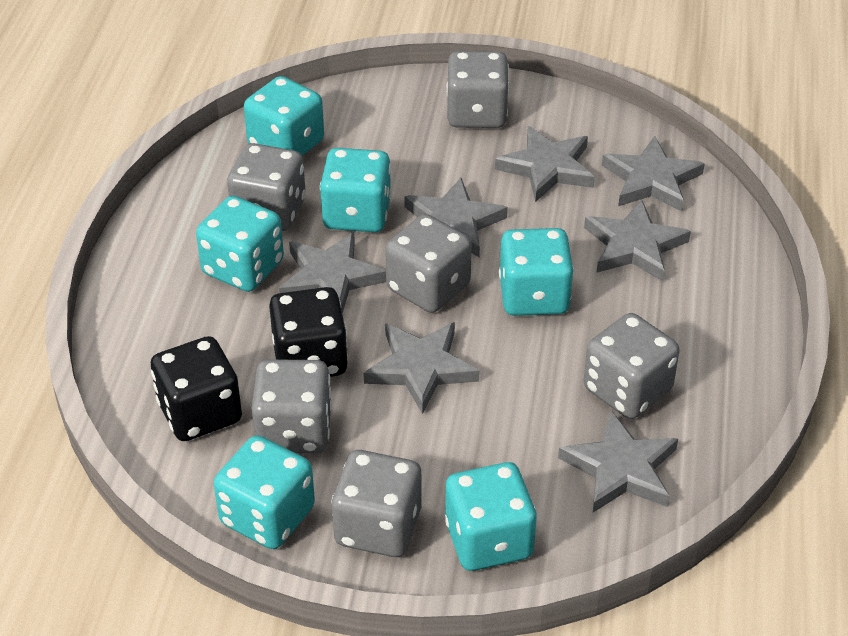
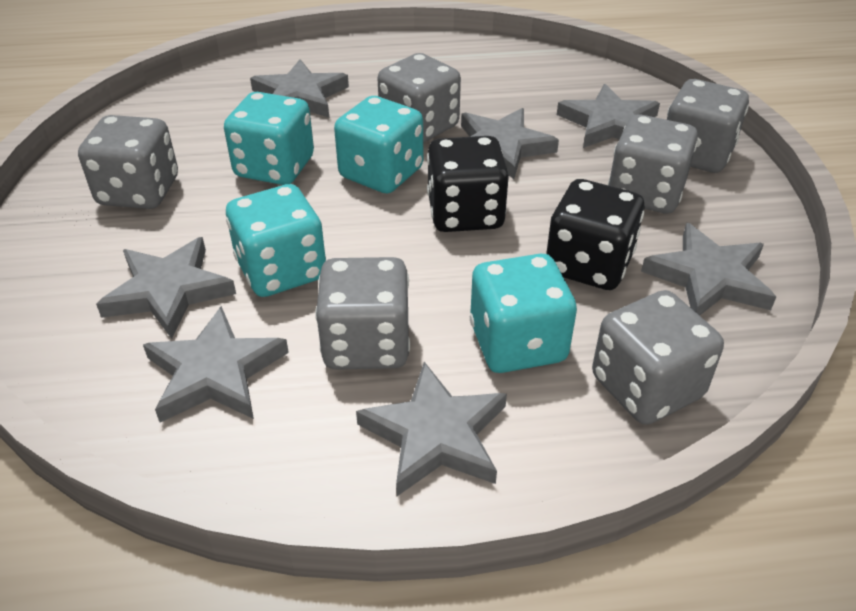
turquoise dice: 6 -> 4

